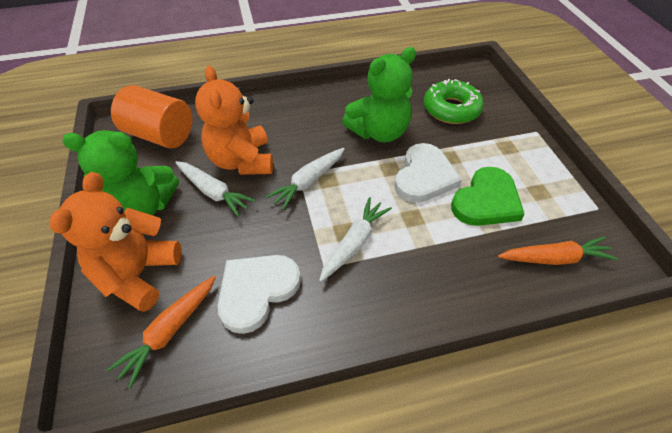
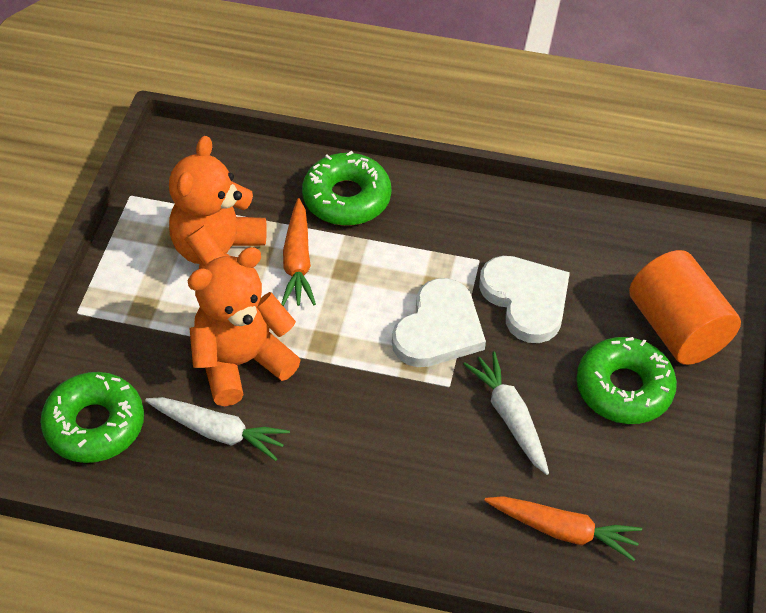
green donut: 1 -> 3
green heart: 1 -> 0
green teddy bear: 2 -> 0
white carrot: 3 -> 2

